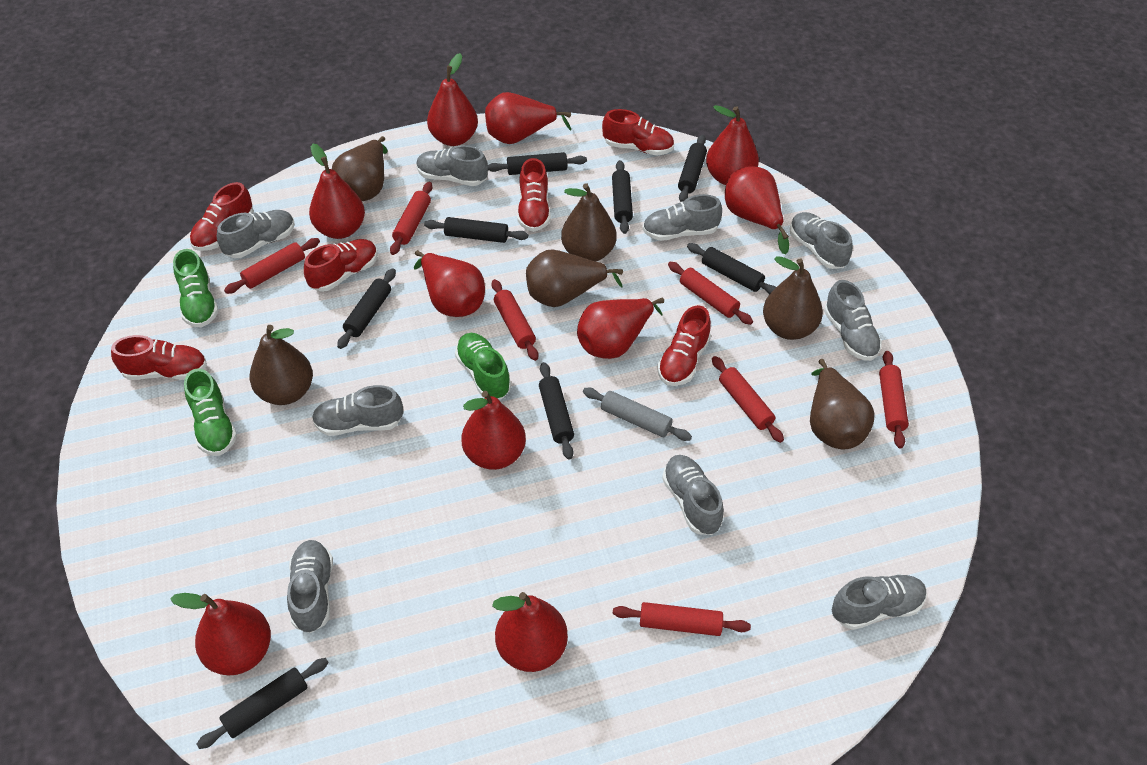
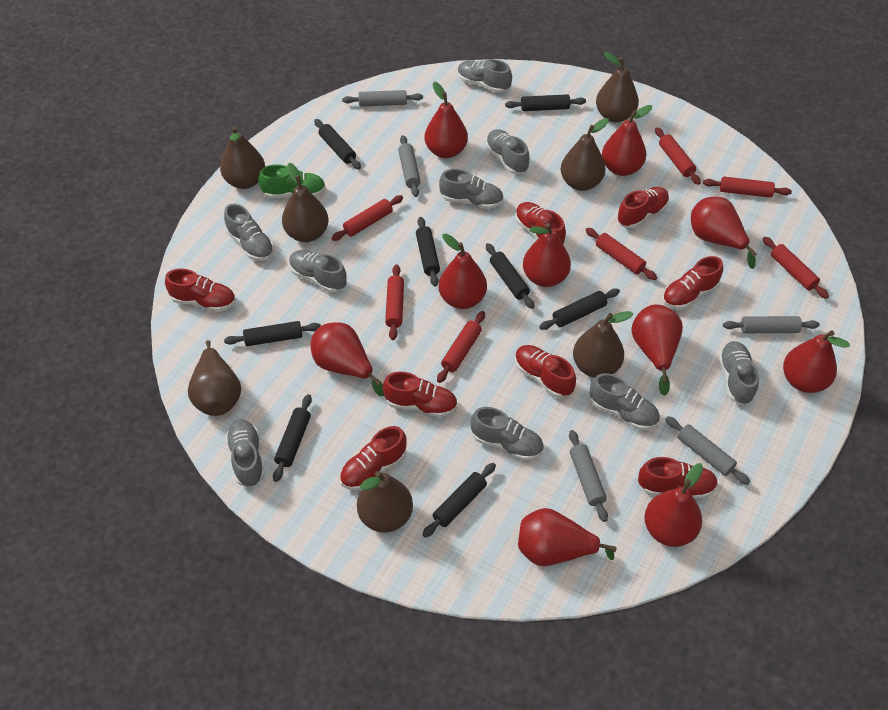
brown pear: 6 -> 7
green shoe: 3 -> 1
grey rolling pin: 1 -> 5
red shoe: 6 -> 8

